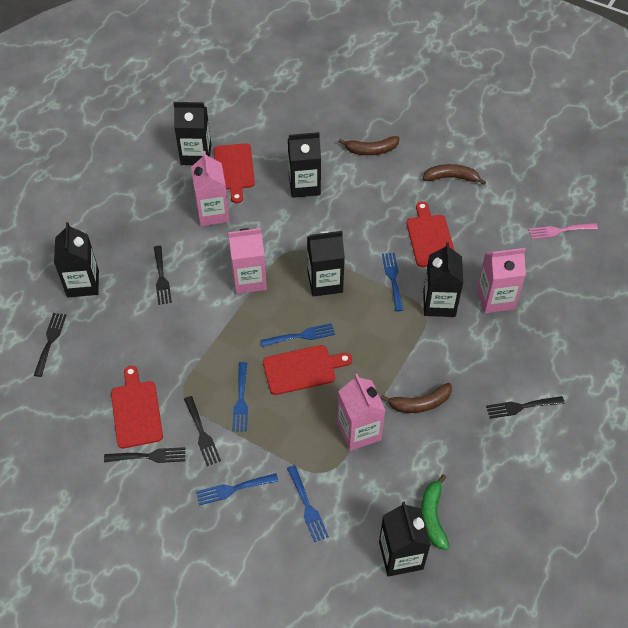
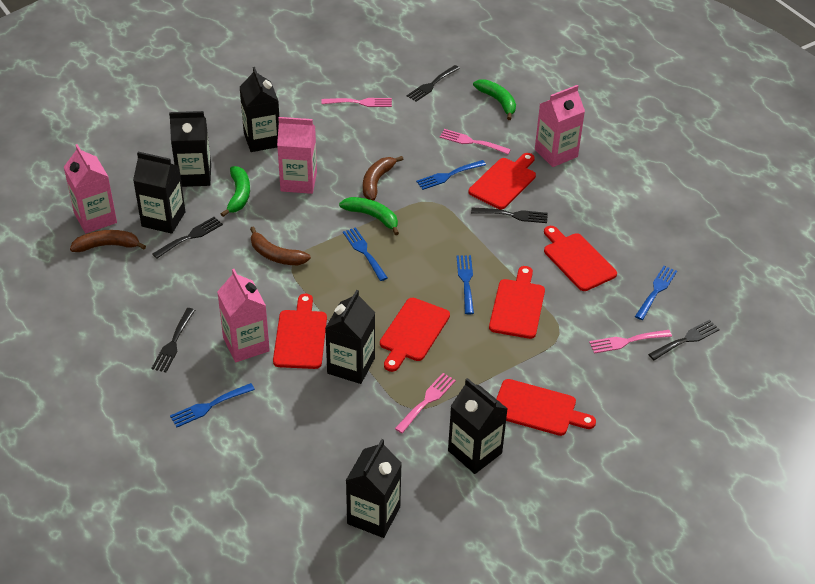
green banana: 1 -> 3
pink fork: 1 -> 4
red cutting board: 4 -> 6

